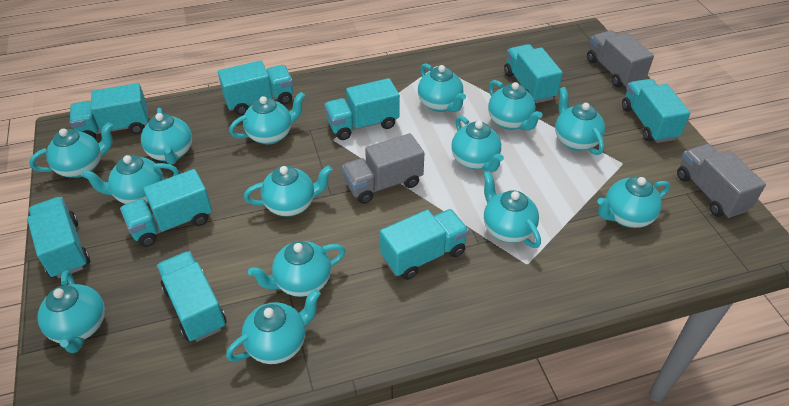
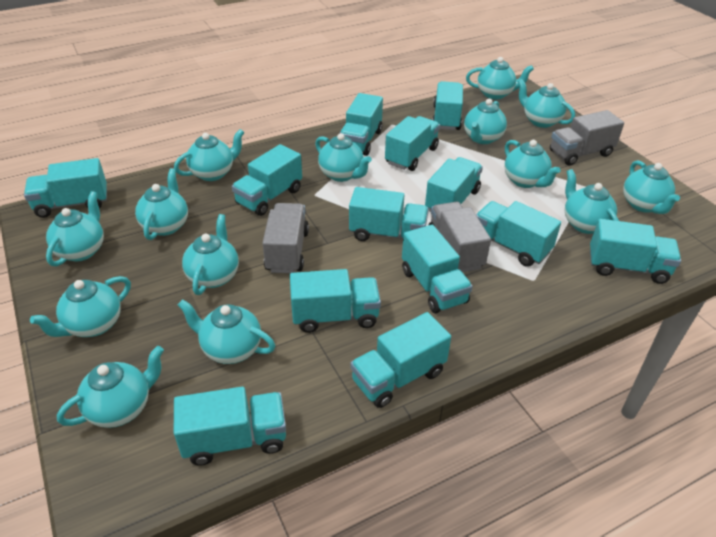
turquoise truck: 9 -> 13

